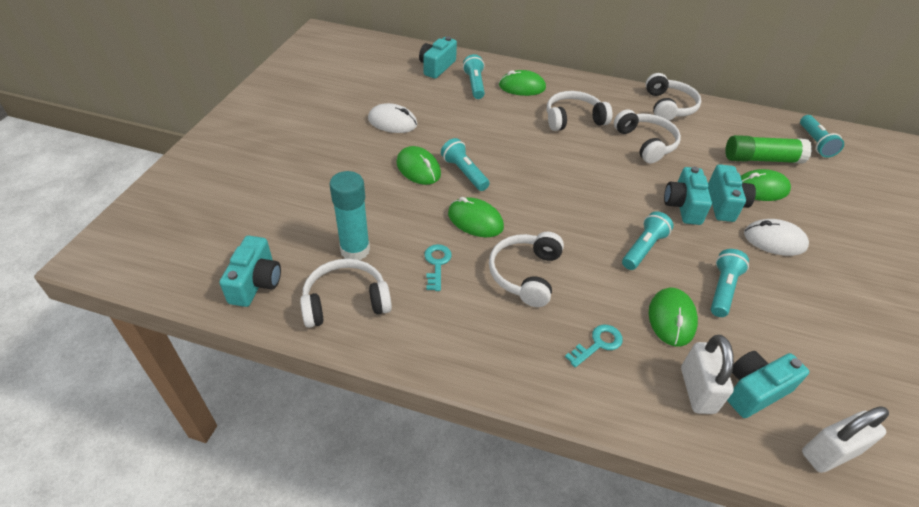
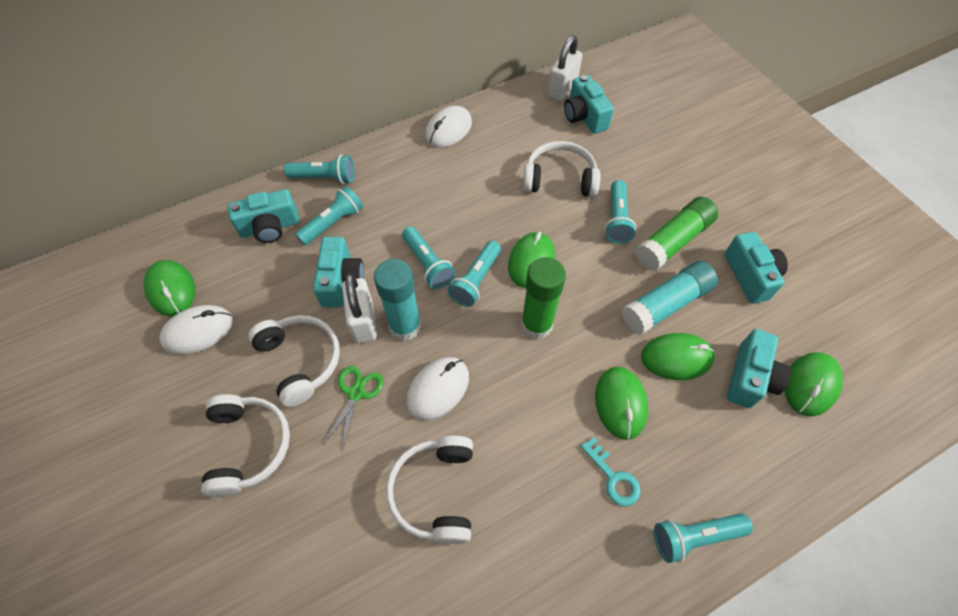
green glue stick: 1 -> 2
green scissors: 0 -> 1
turquoise flashlight: 5 -> 6
turquoise glue stick: 1 -> 2
turquoise key: 2 -> 1
white headphones: 5 -> 4
white mouse: 2 -> 3

